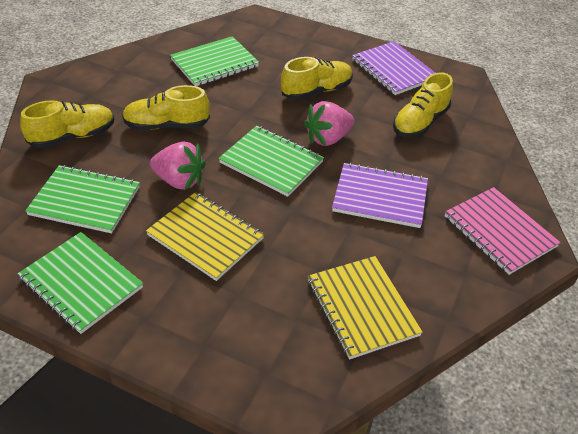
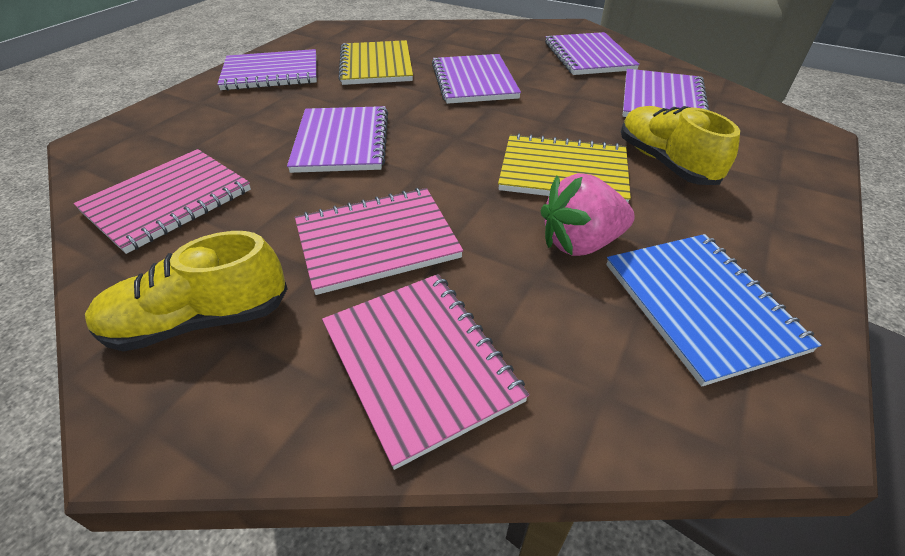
blue notebook: 0 -> 1
green notebook: 4 -> 0
pink notebook: 1 -> 3
pink strawberry: 2 -> 1
purple notebook: 2 -> 5
yellow shoe: 4 -> 2

